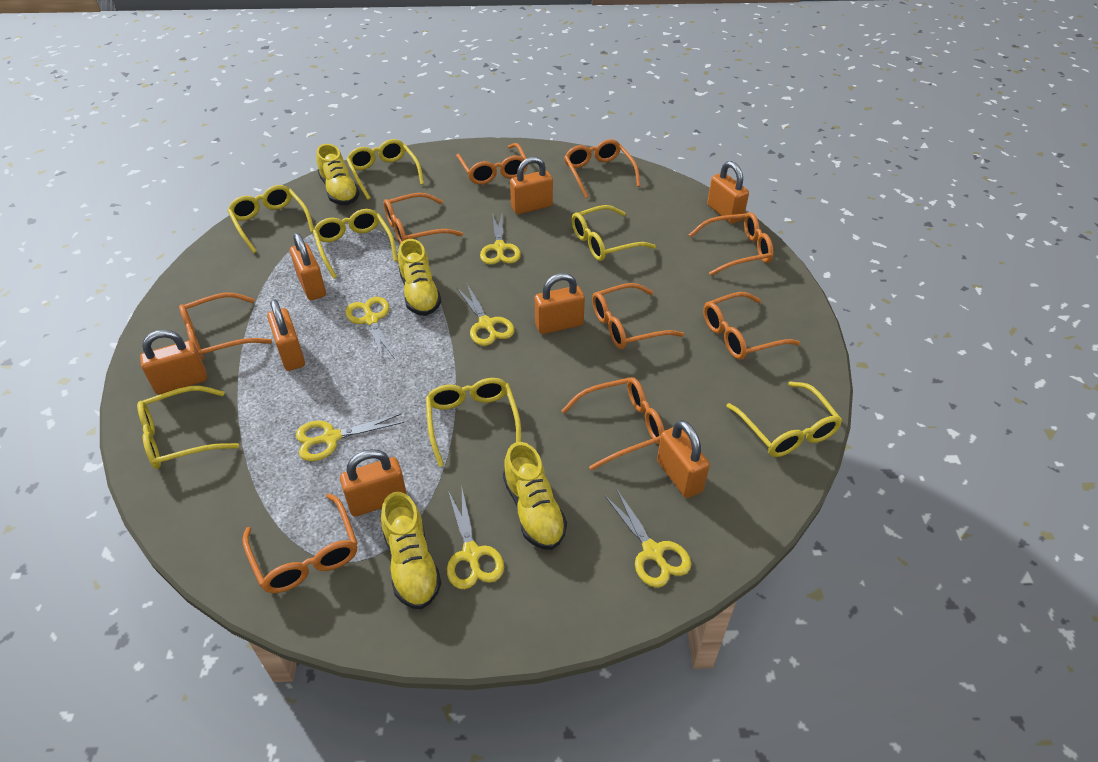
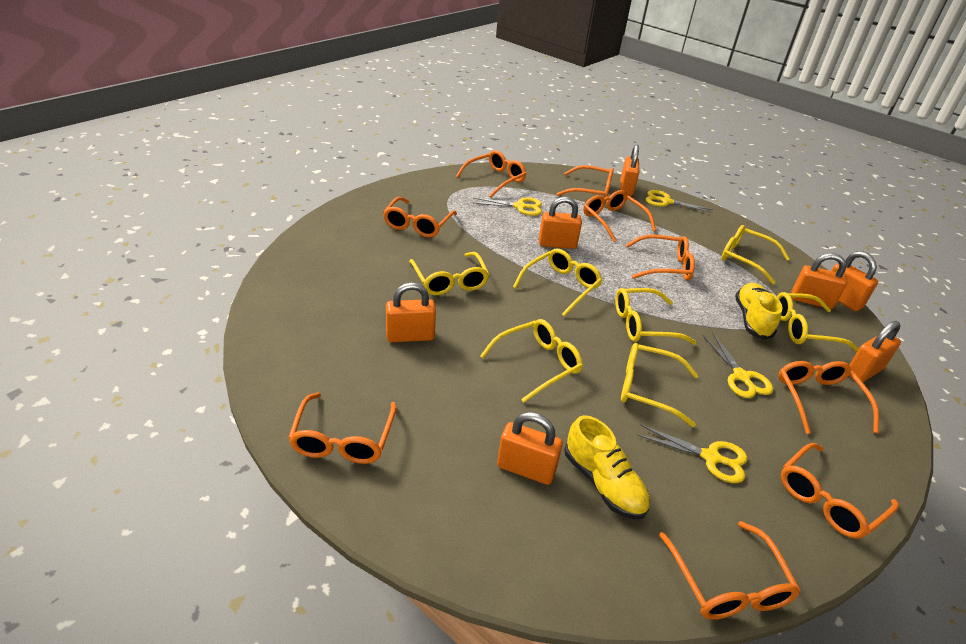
orange padlock: 8 -> 7
yellow scissors: 6 -> 4
yellow shoe: 4 -> 2

